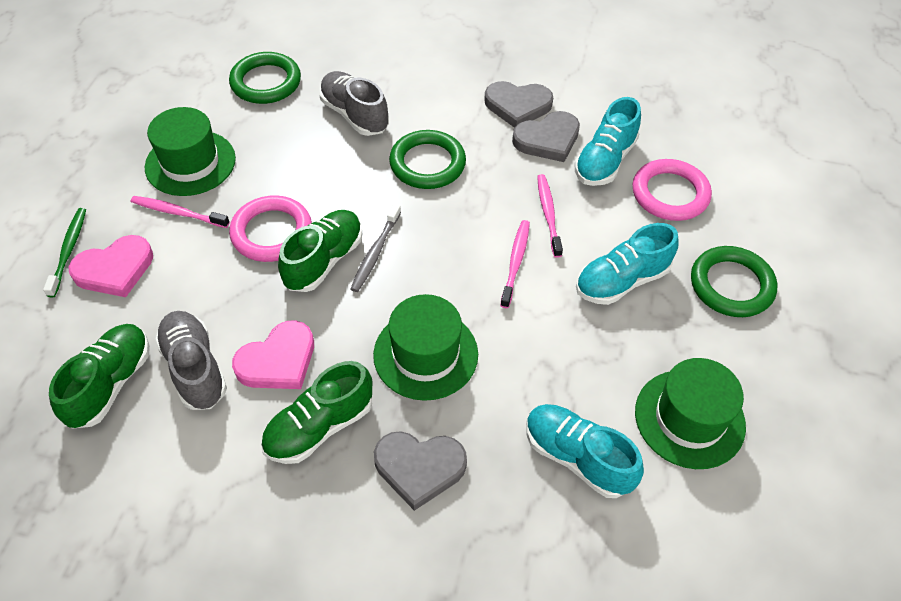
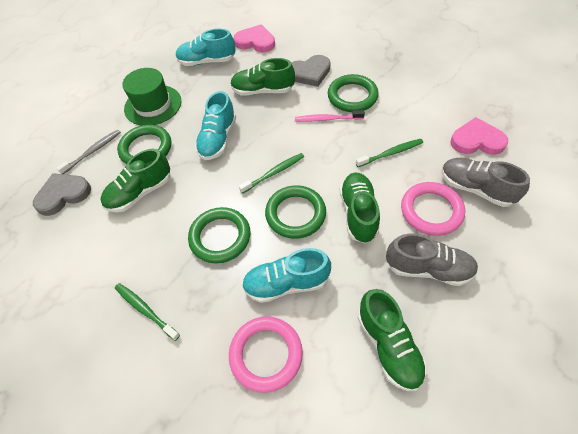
green hat: 3 -> 1
green ring: 3 -> 4
green shoe: 3 -> 4
green toothbrush: 1 -> 3
grey heart: 3 -> 2
pink toothbrush: 3 -> 1

